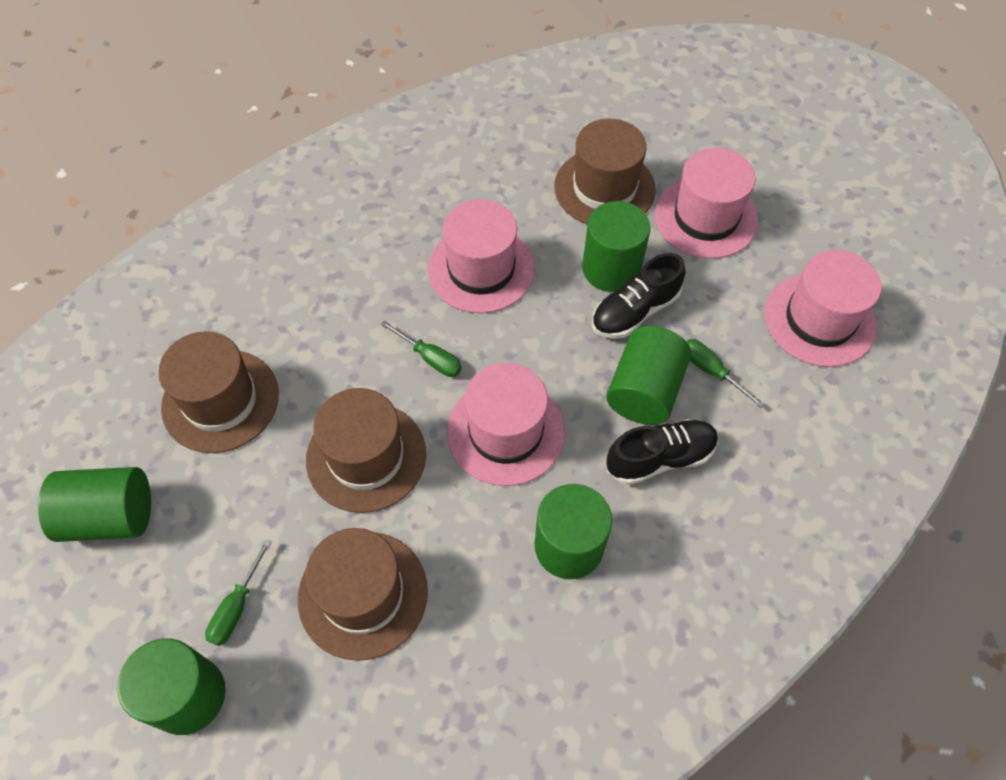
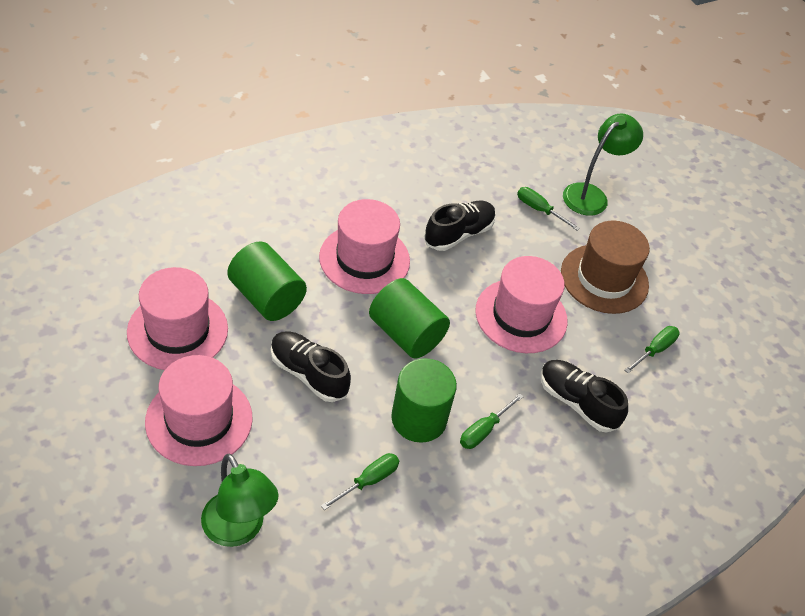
black shoe: 2 -> 3
brown hat: 4 -> 1
green cylinder: 5 -> 3
green lamp: 0 -> 2
green screwdriver: 3 -> 4

